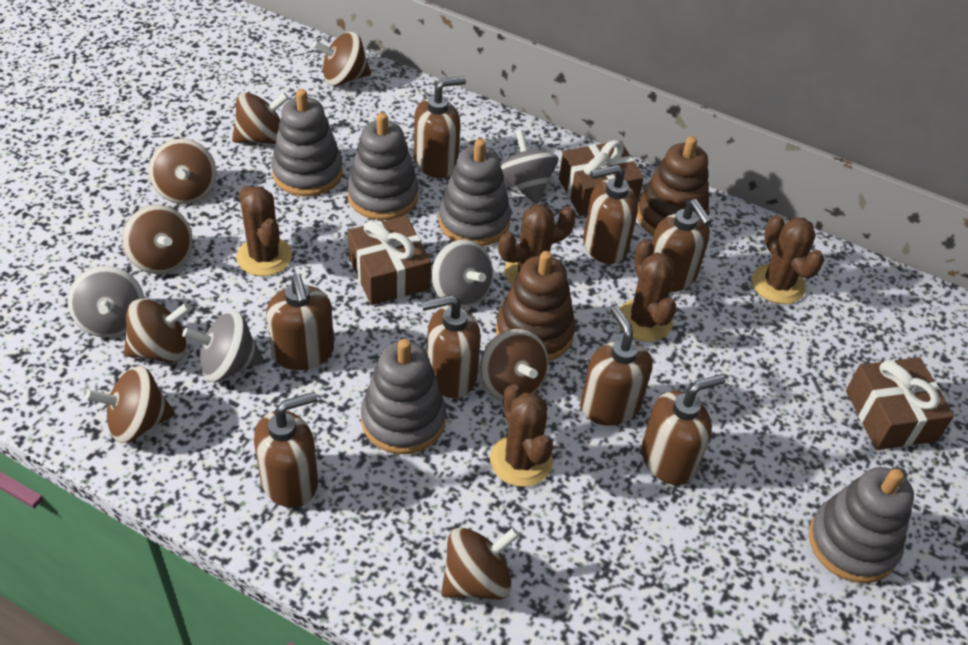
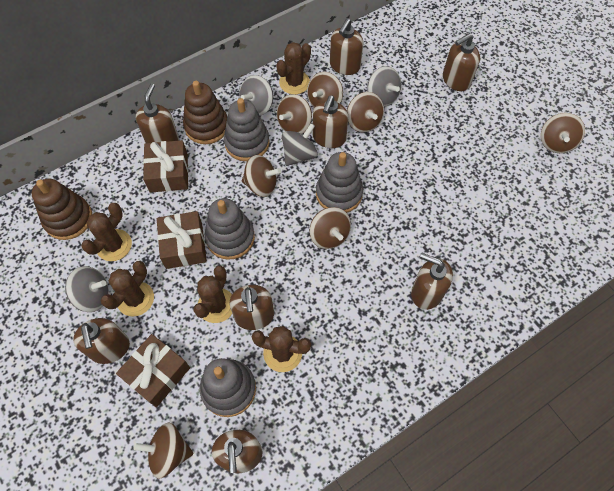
brown spinning top: 8 -> 7
grey stacking toy: 5 -> 4

